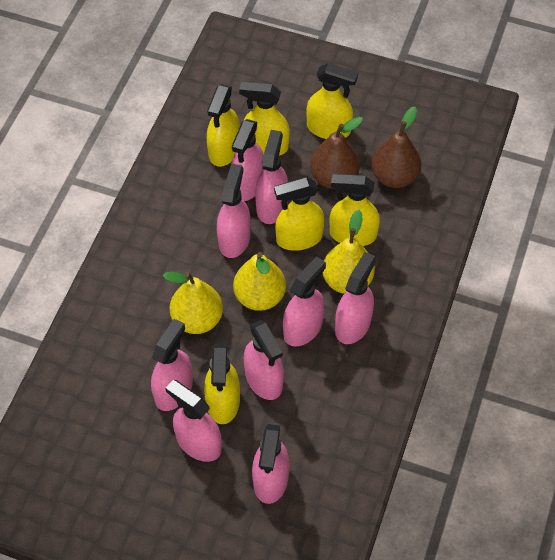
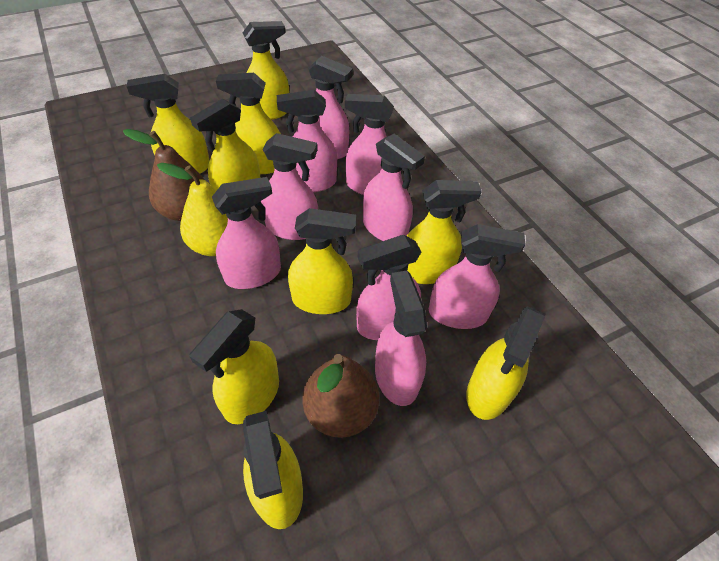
yellow pear: 3 -> 1
yellow spray bottle: 6 -> 9

